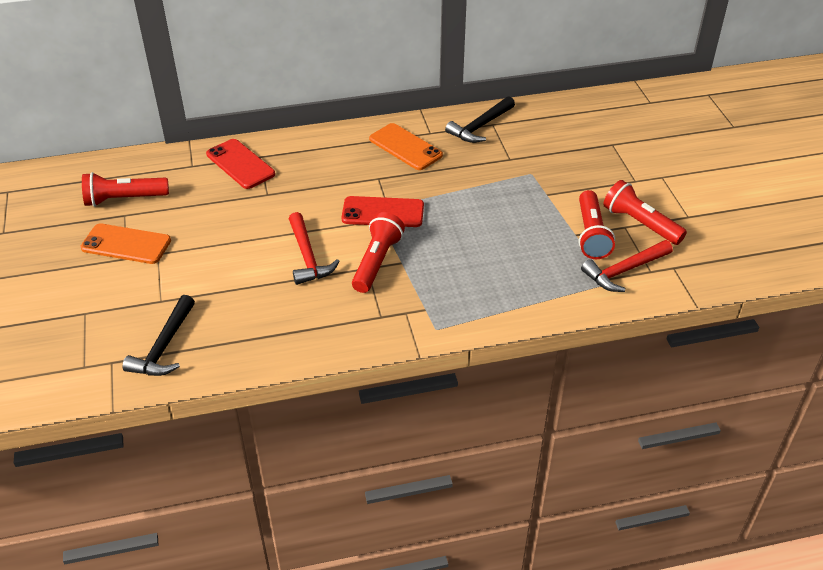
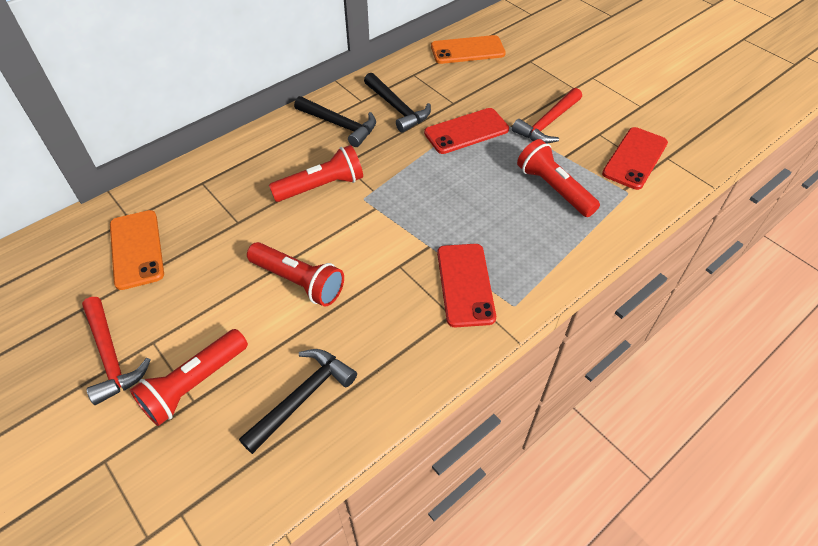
black hammer: 2 -> 3
red phone: 2 -> 3

